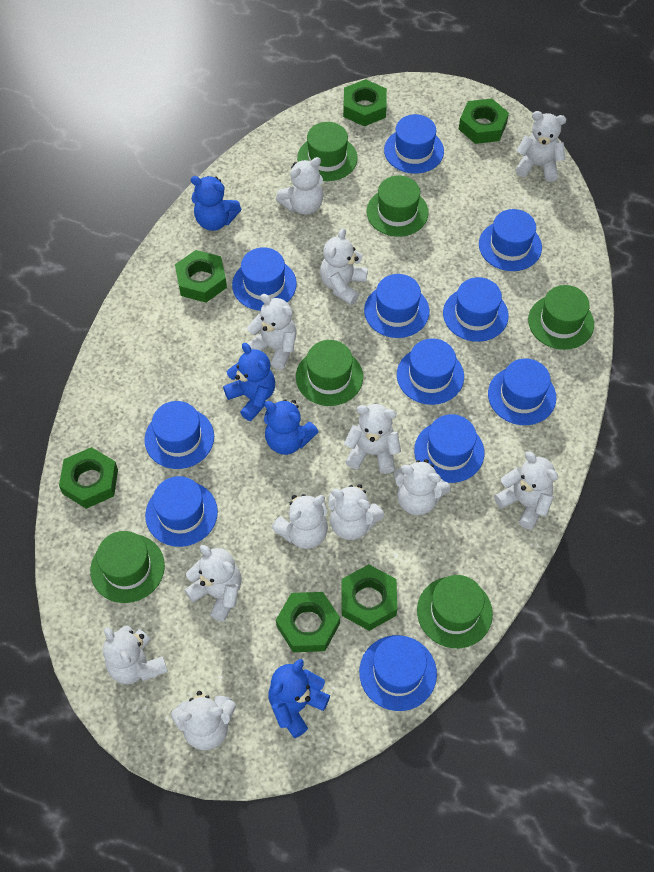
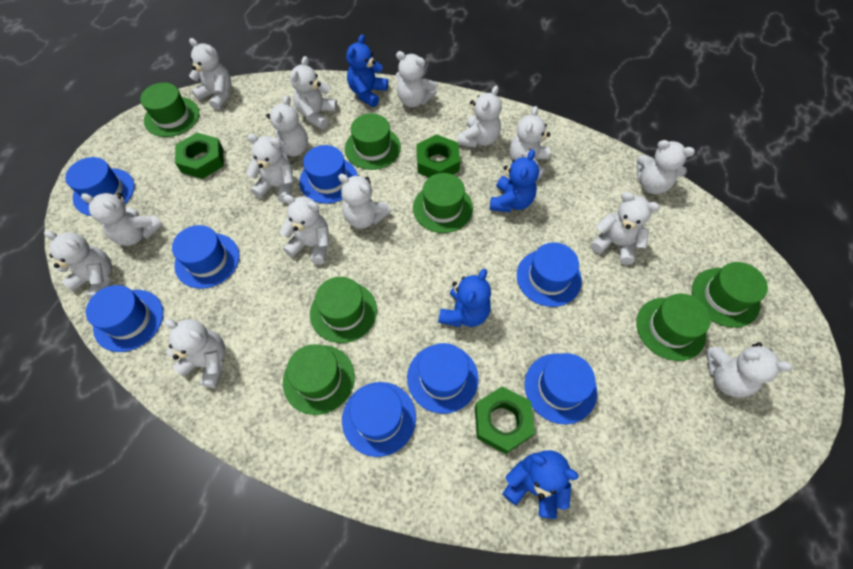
blue hat: 11 -> 8
green hat: 6 -> 7
green nut: 6 -> 3
white teddy bear: 12 -> 15

